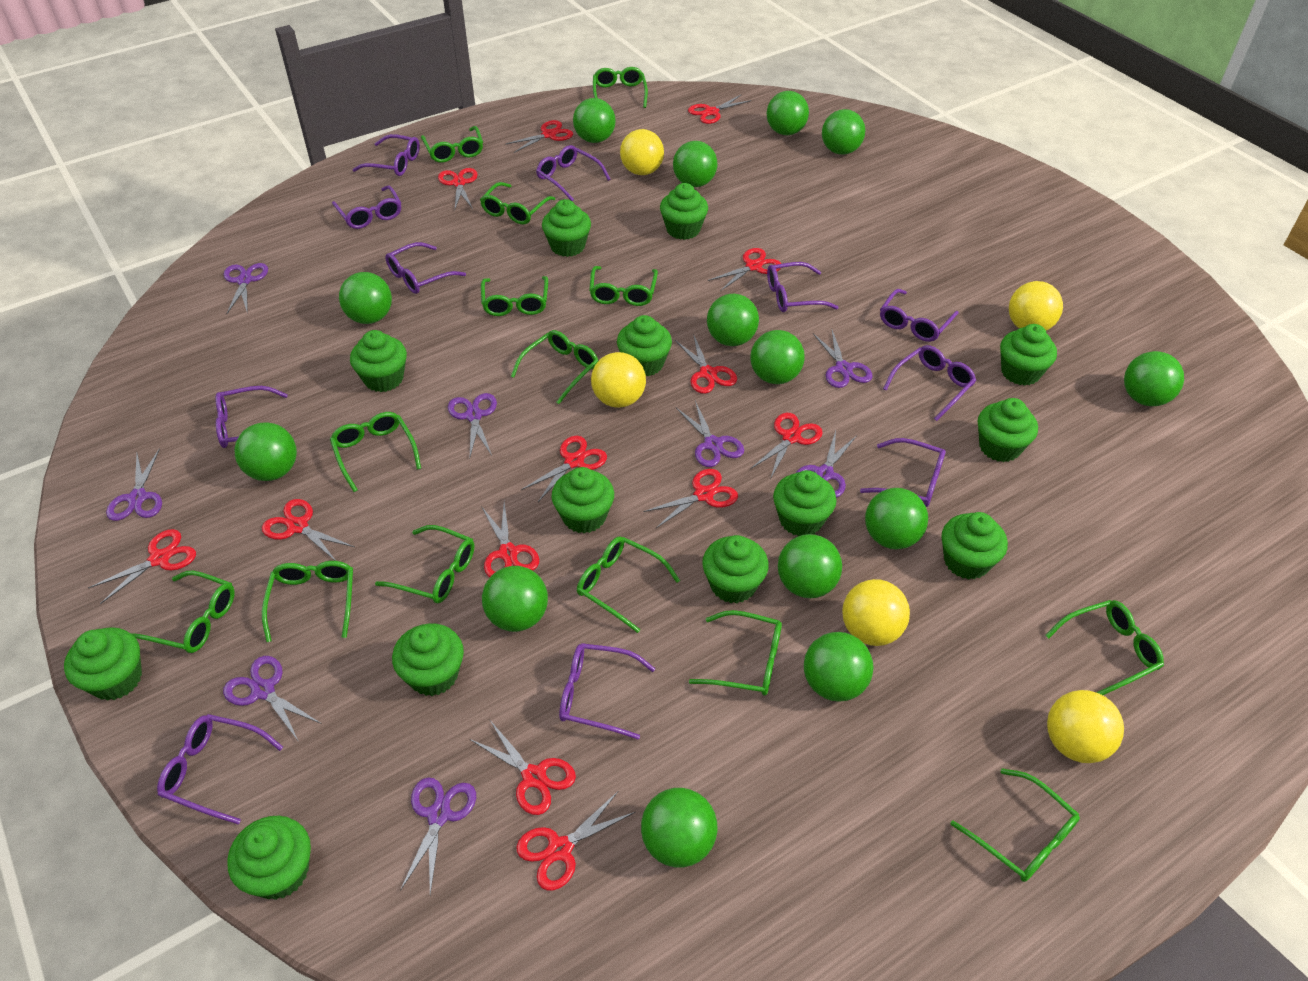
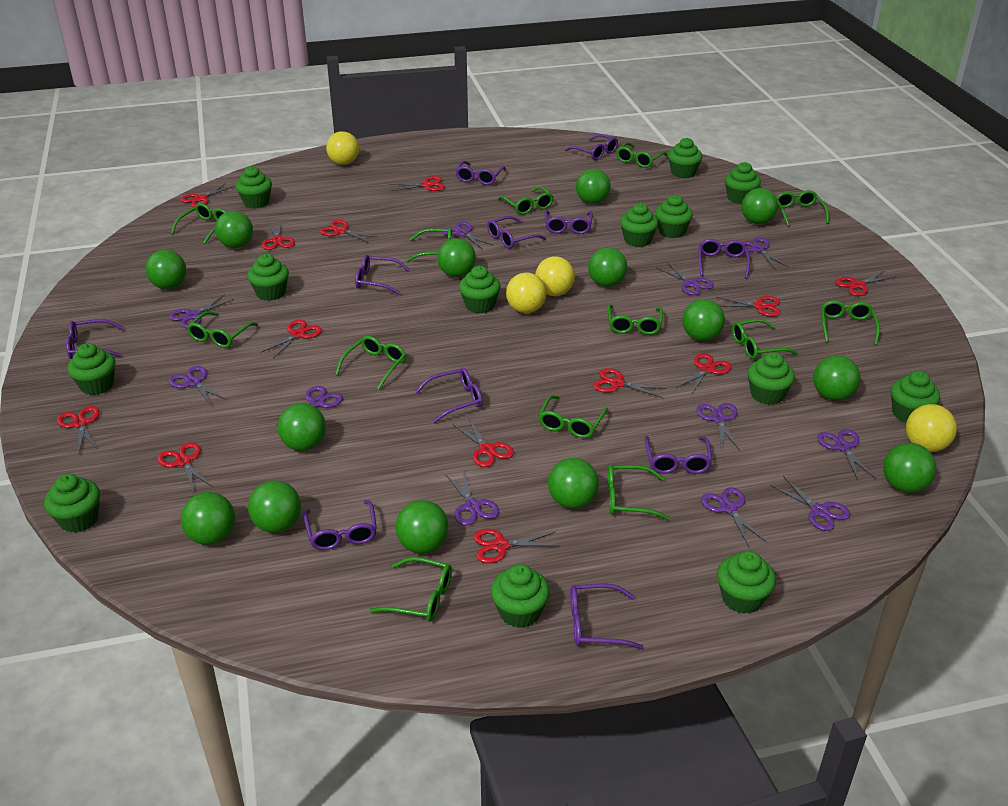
green glasses: 14 -> 13
purple scissors: 8 -> 11
yellow ball: 5 -> 4

